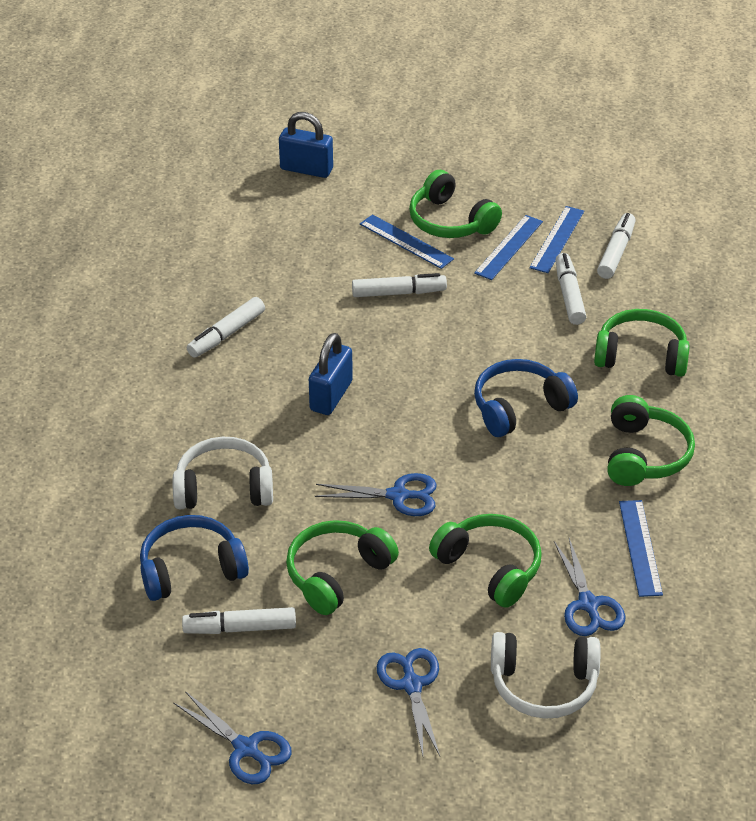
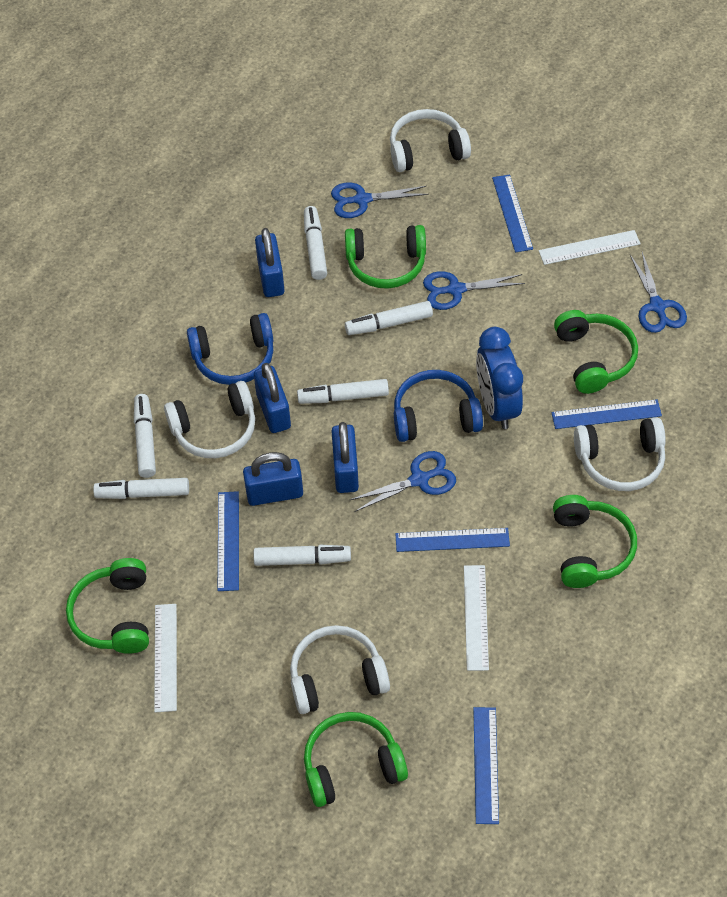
blue clock: 0 -> 1
blue padlock: 2 -> 4
blue ruler: 4 -> 5
white headphones: 2 -> 4
white marker: 5 -> 6
white ruler: 0 -> 3

